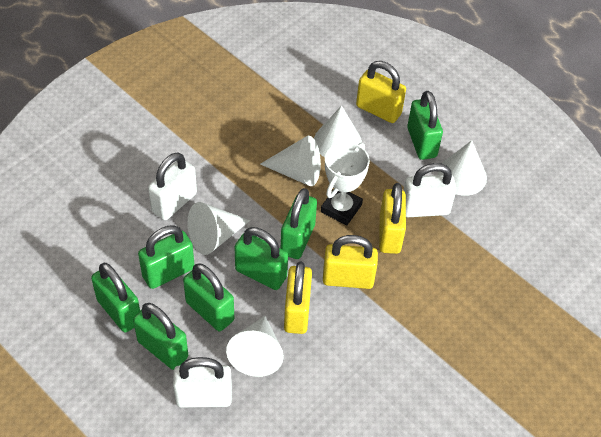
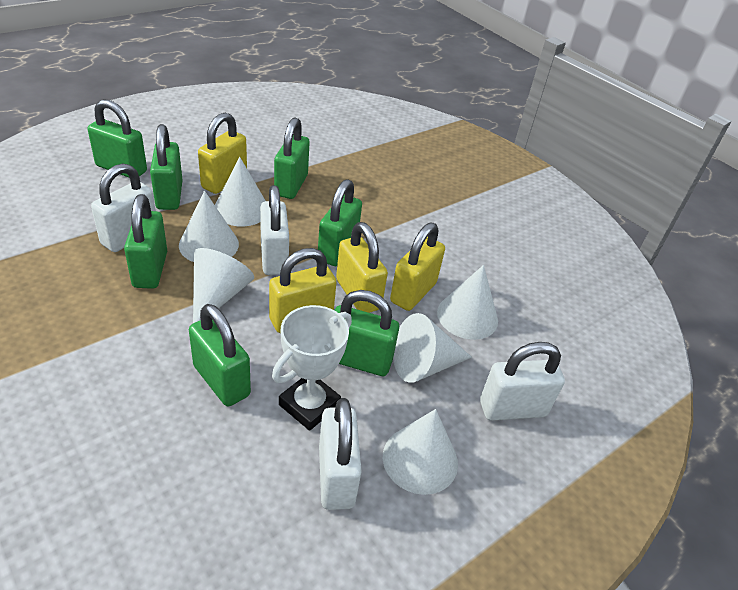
white cone: 5 -> 6
white padlock: 3 -> 4

